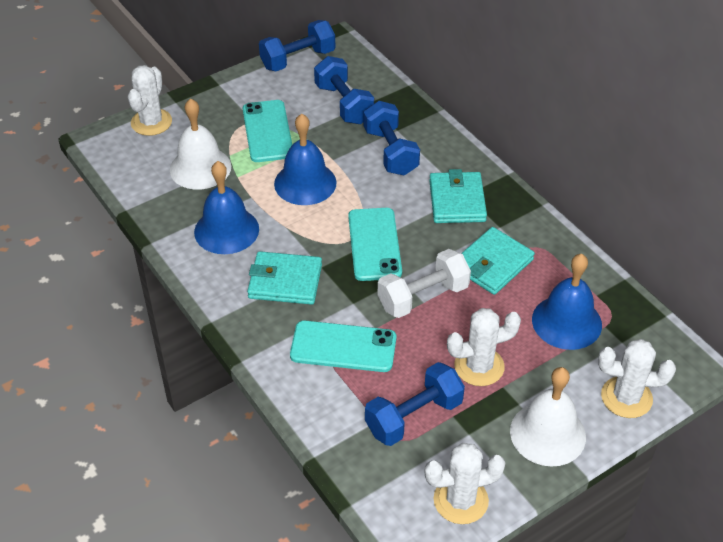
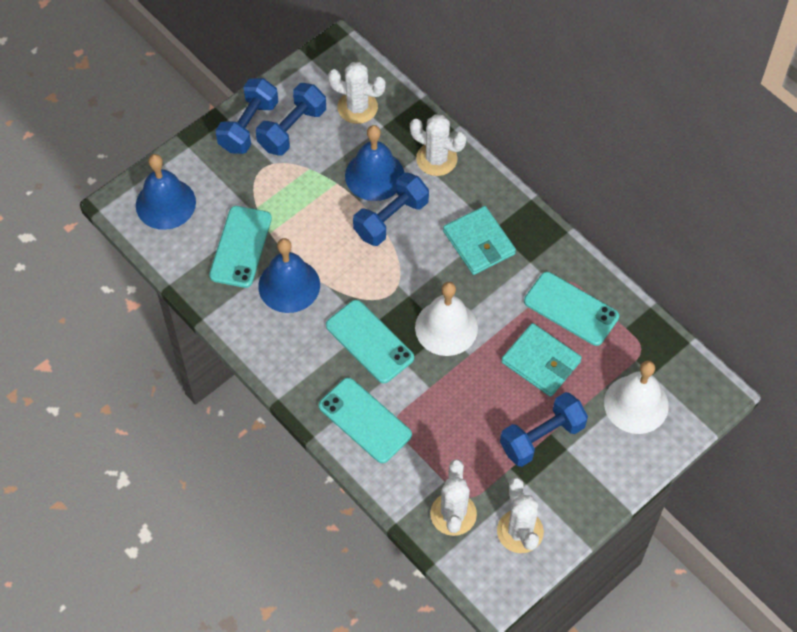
turquoise phone: 3 -> 4
turquoise wallet: 3 -> 2
white dumbbell: 1 -> 0

